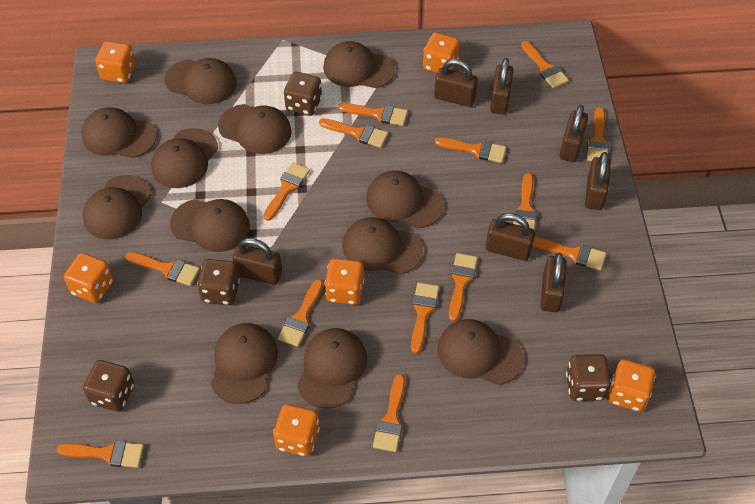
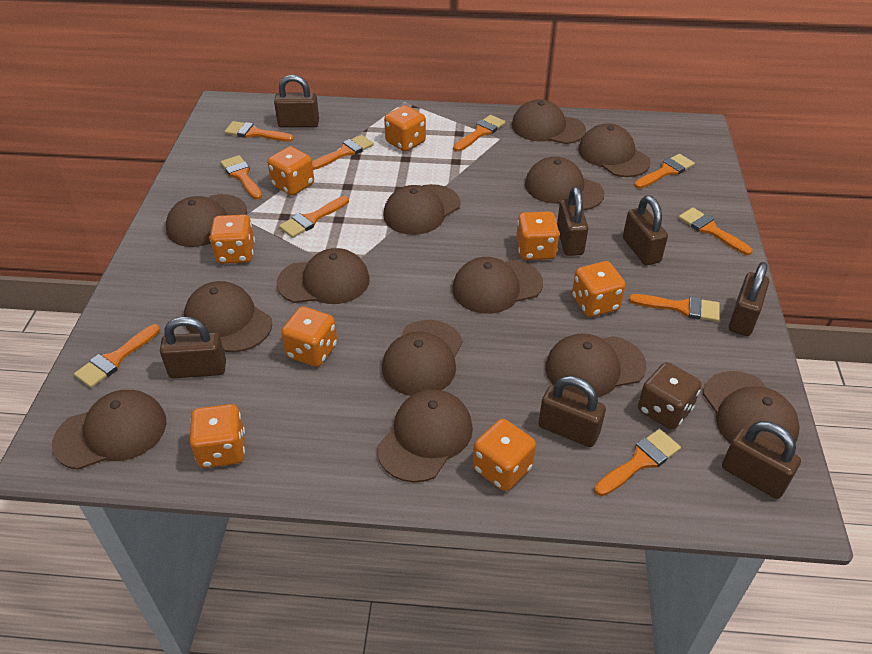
brown cap: 12 -> 13
brown dice: 4 -> 1
orange brush: 14 -> 10
orange dice: 6 -> 8

